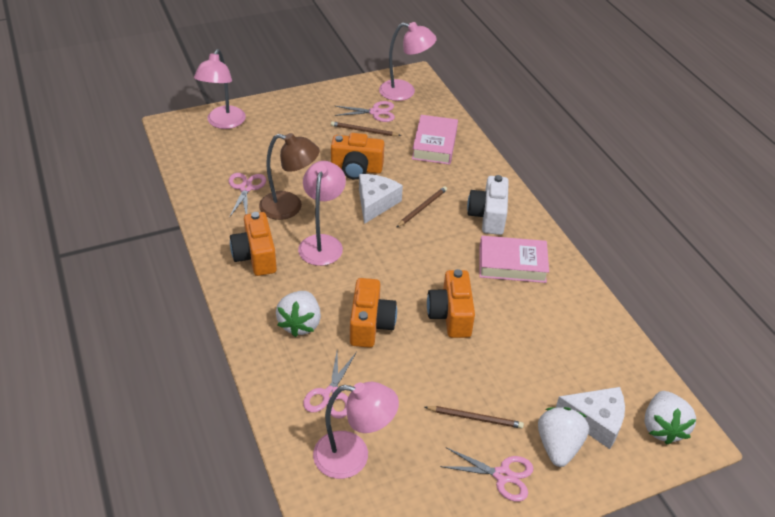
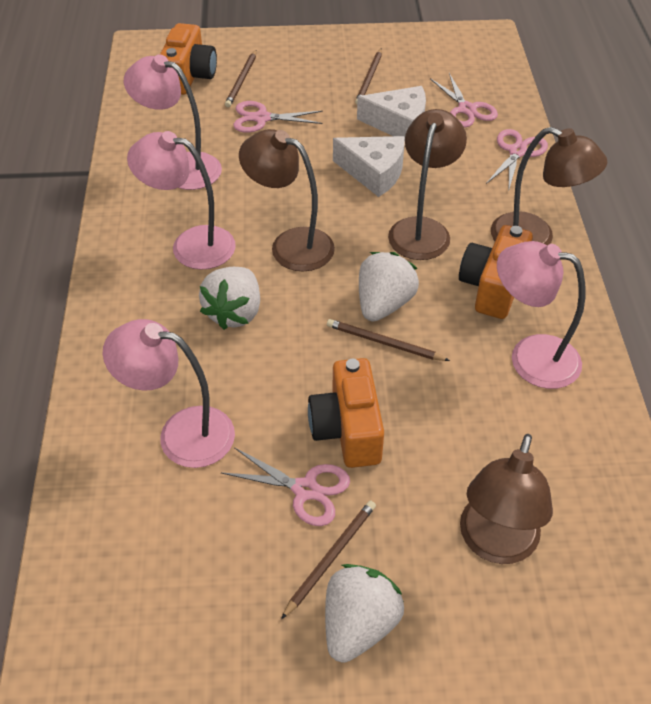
brown lamp: 1 -> 4
brown pencil: 3 -> 4
orange camera: 4 -> 3
pink book: 2 -> 0
white camera: 1 -> 0

